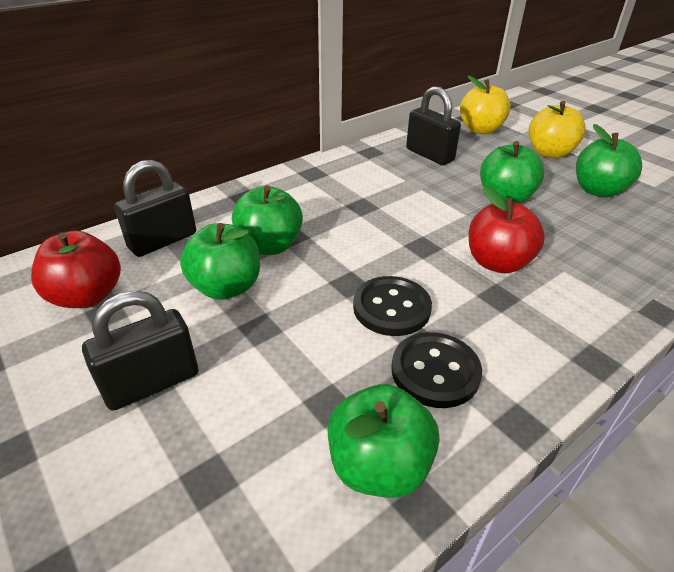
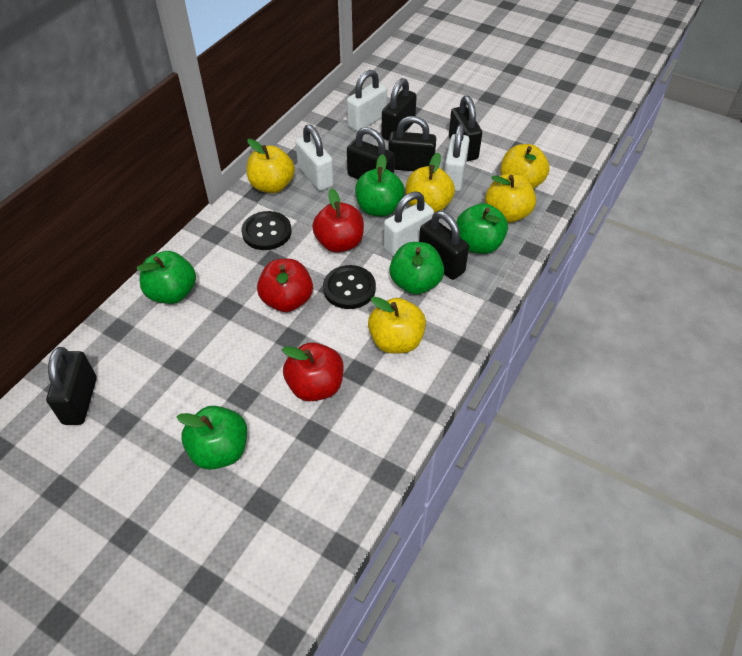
black padlock: 3 -> 6
red apple: 2 -> 3
white padlock: 0 -> 4
yellow apple: 2 -> 5

